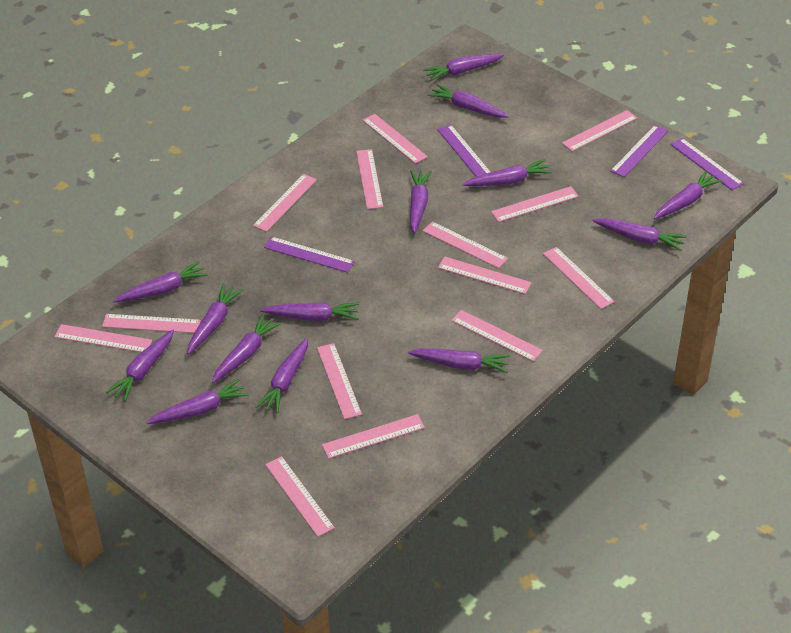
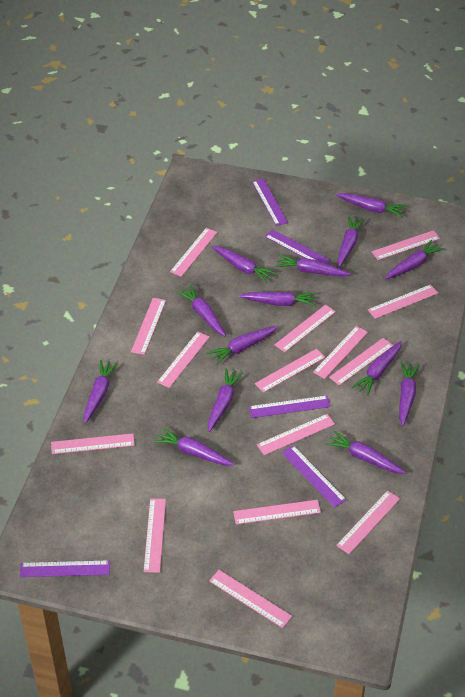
pink ruler: 14 -> 15
purple ruler: 4 -> 5

